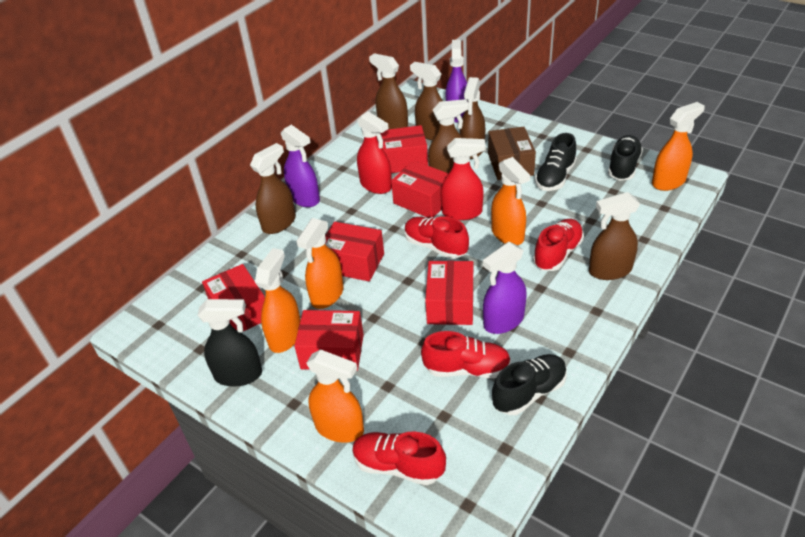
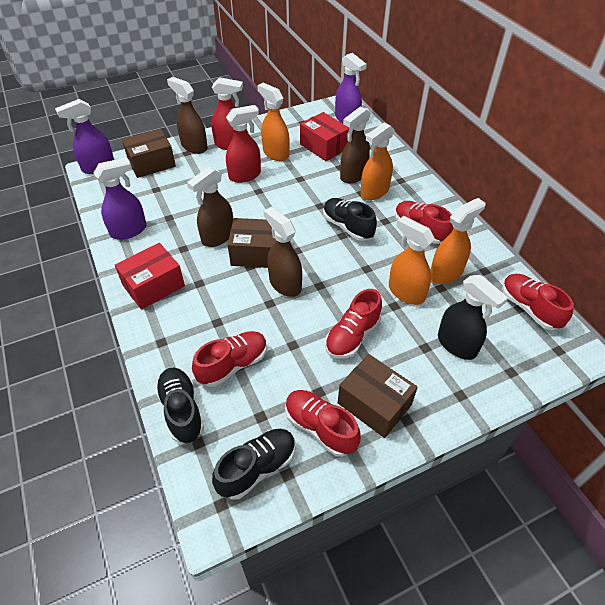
brown box: 1 -> 3
brown spray bottle: 6 -> 4
orange spray bottle: 5 -> 4
red box: 6 -> 2
red shoe: 4 -> 5

